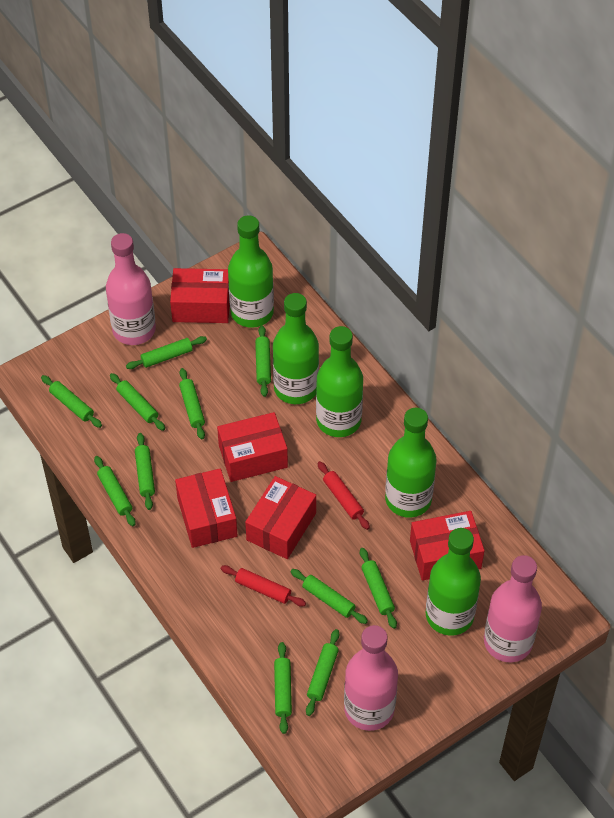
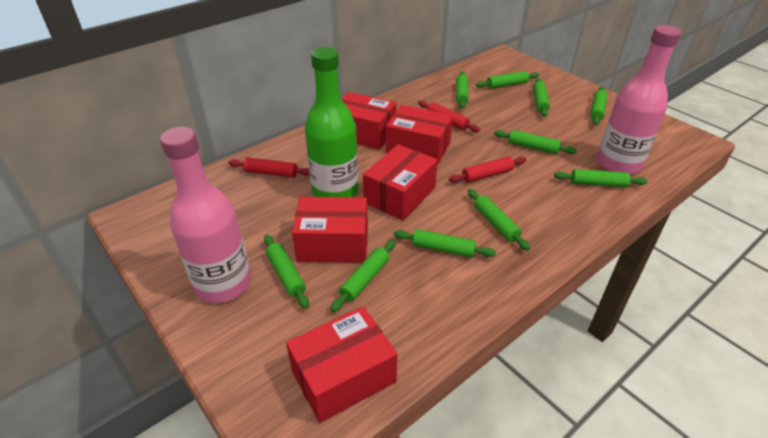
green bottle: 5 -> 1
green rolling pin: 11 -> 10
pink bottle: 3 -> 2
red rolling pin: 2 -> 3

